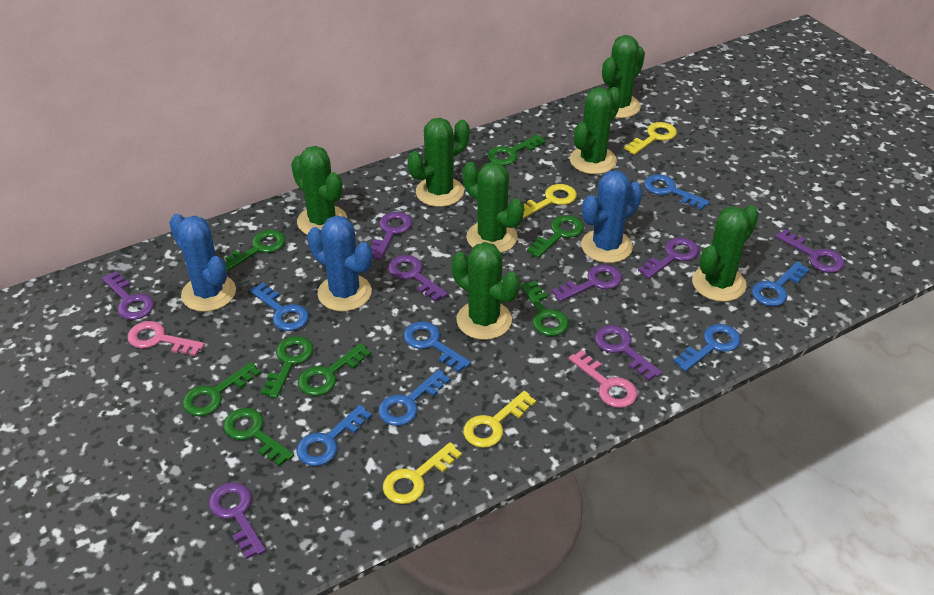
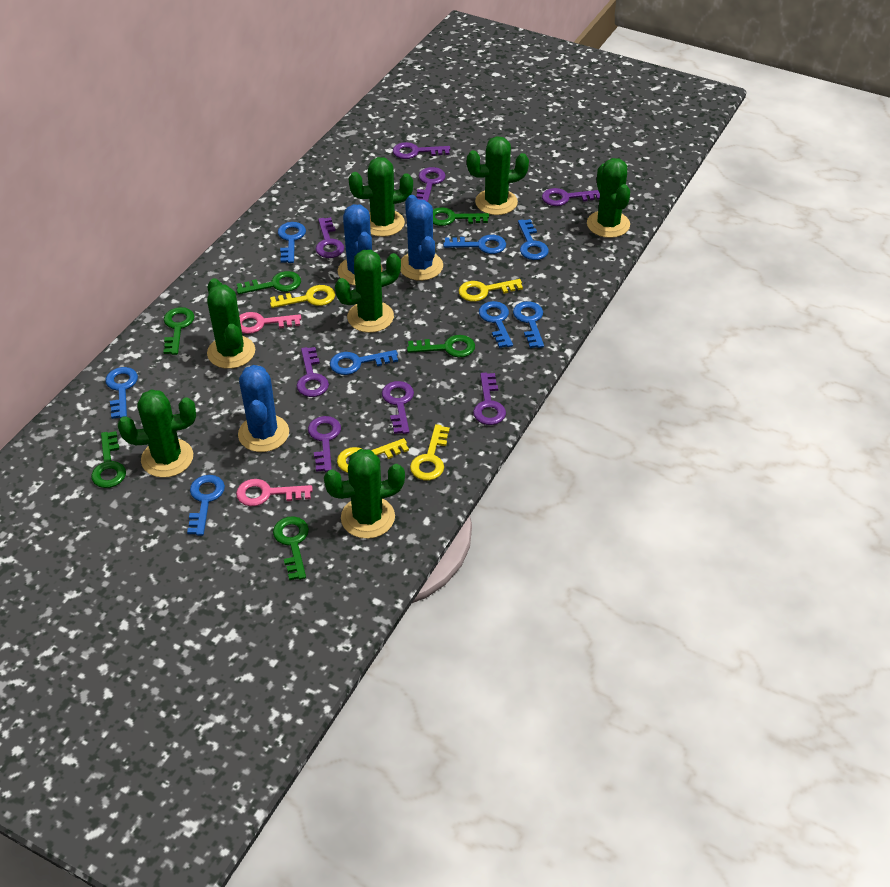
blue key: 7 -> 8
green key: 8 -> 6

